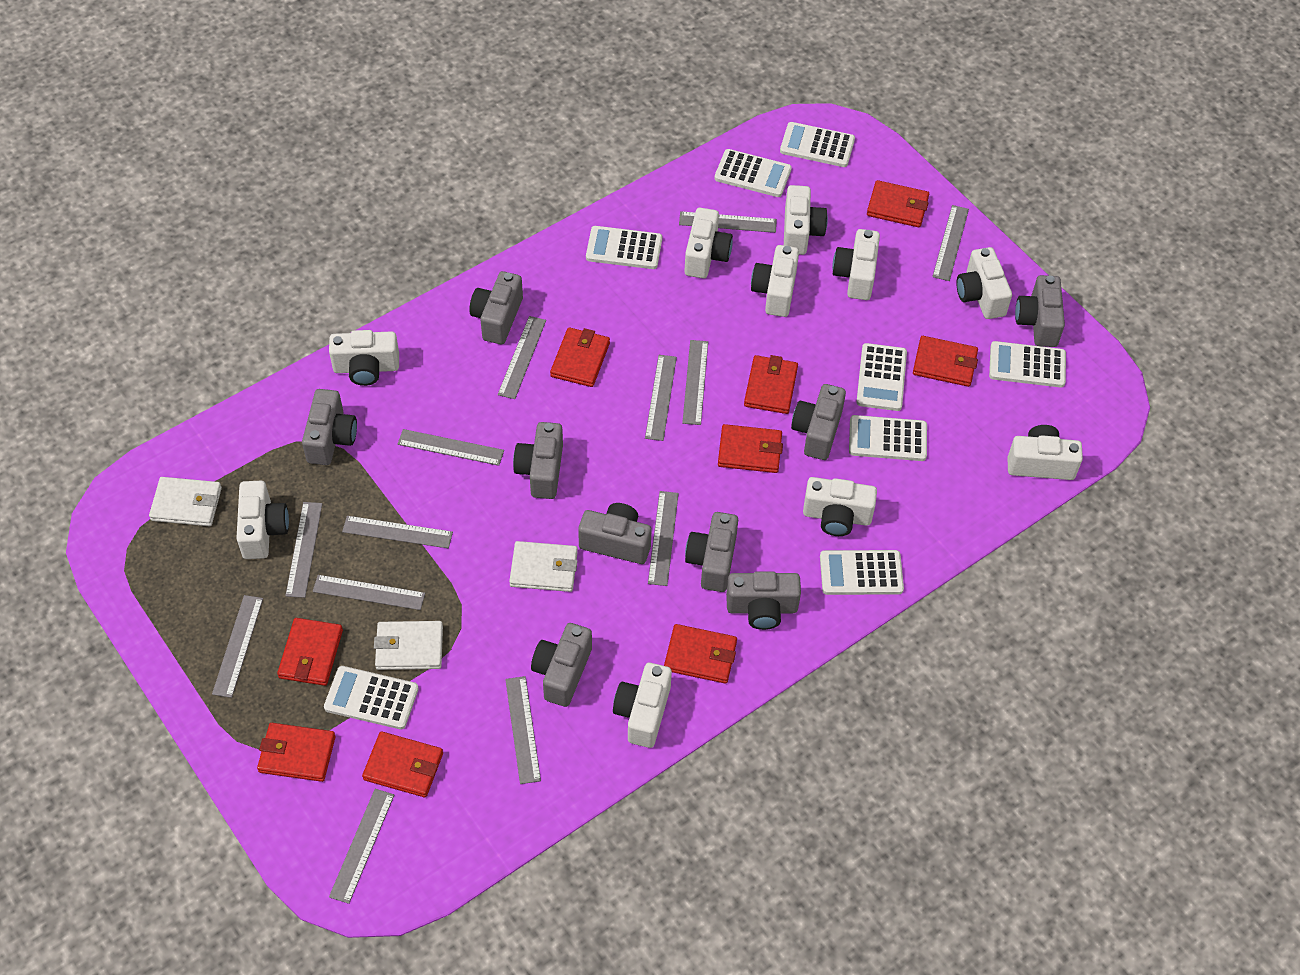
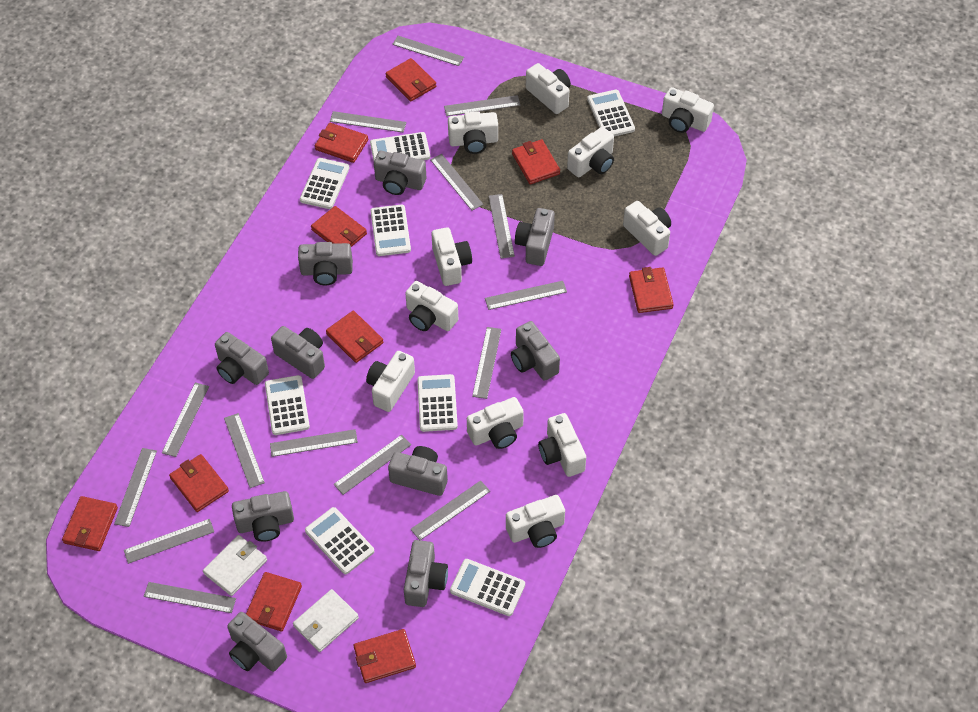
grey camera: 9 -> 10
grey ruler: 13 -> 15
red wallet: 9 -> 10
white camera: 10 -> 11
white wallet: 3 -> 2

